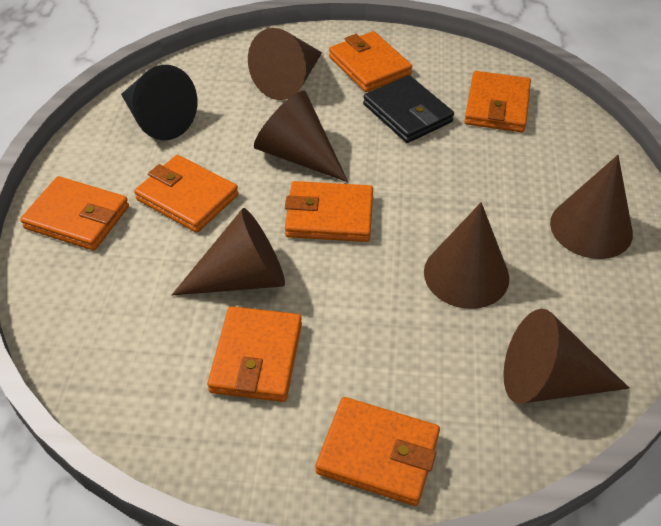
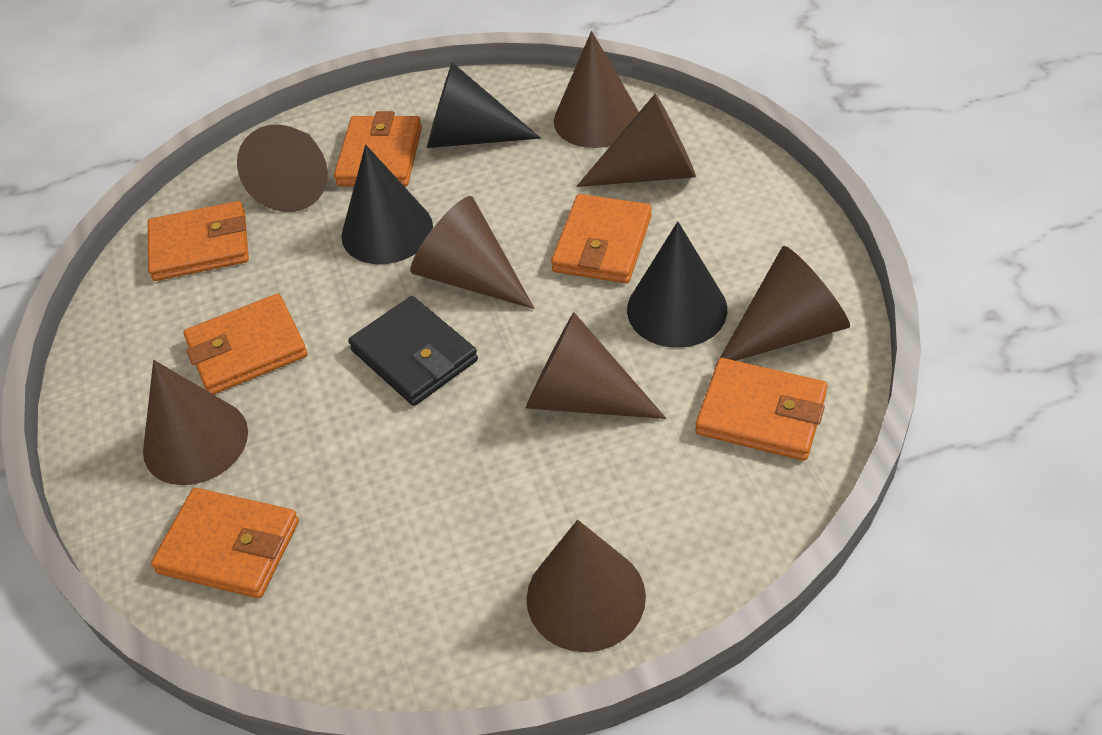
black cone: 1 -> 3
brown cone: 6 -> 8
orange wallet: 7 -> 6

